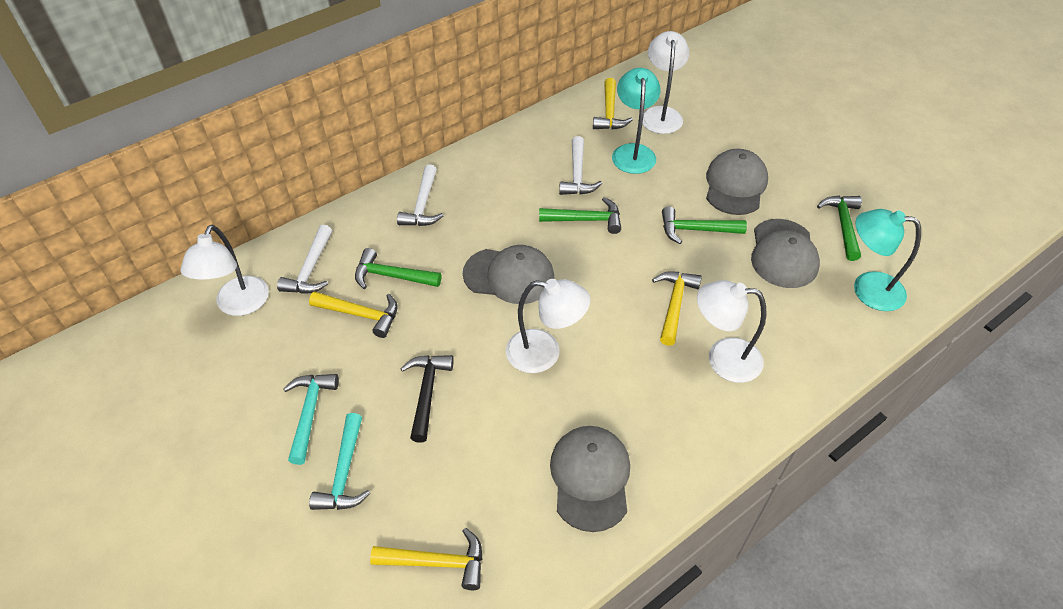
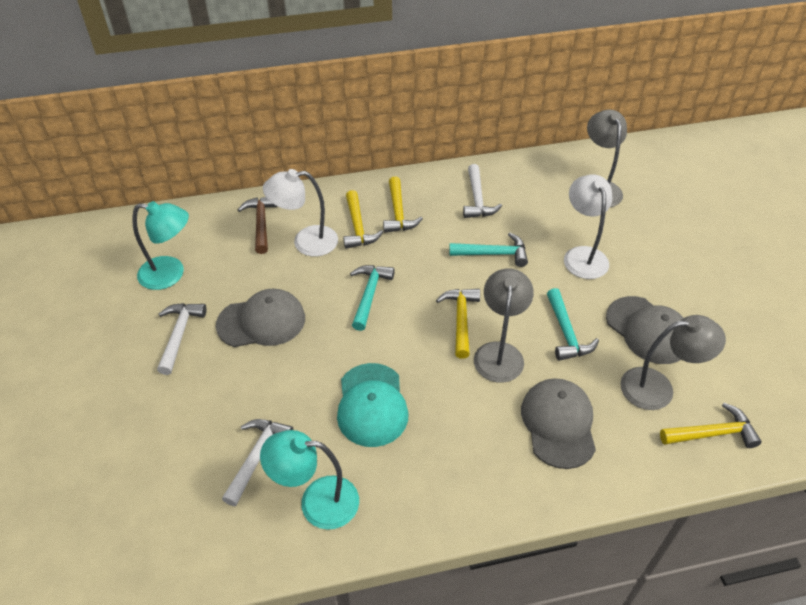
black hammer: 1 -> 0
brown hammer: 0 -> 1
green hammer: 4 -> 0
grey cap: 4 -> 3
grey lamp: 0 -> 3
turquoise cap: 0 -> 1
turquoise hammer: 2 -> 3
white lamp: 4 -> 2

